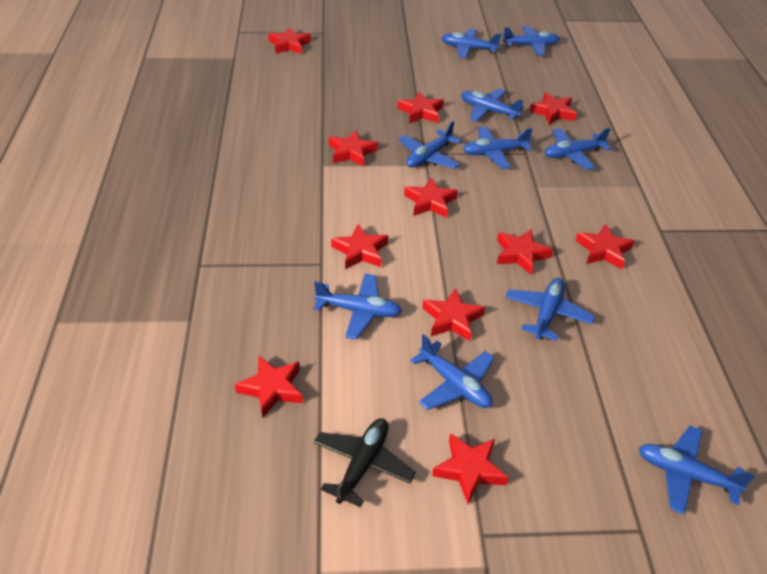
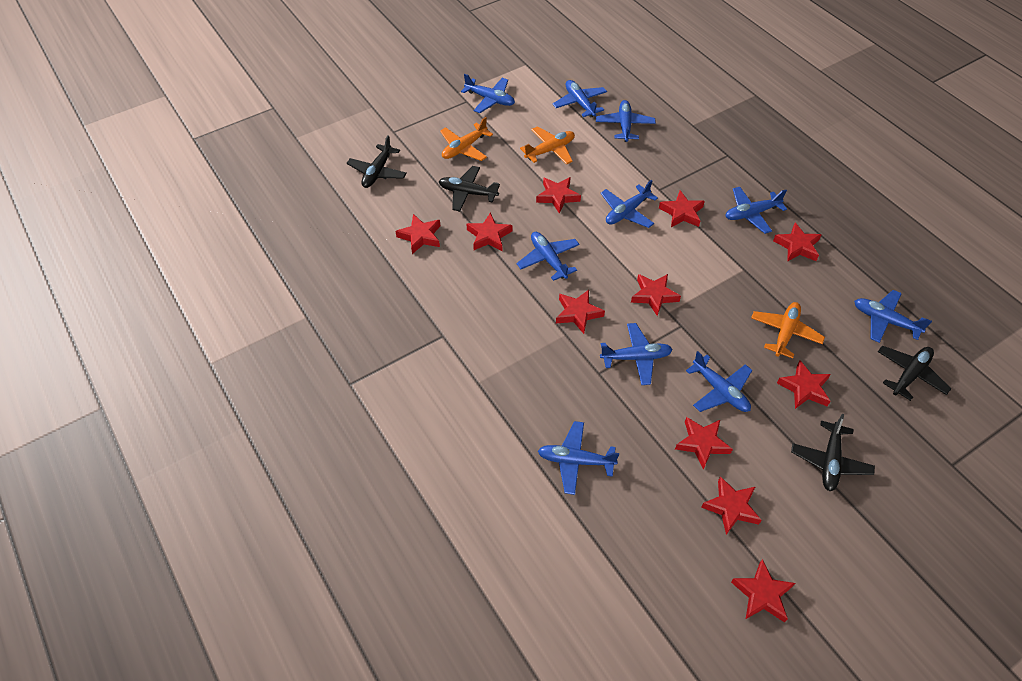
black plane: 1 -> 4
orange plane: 0 -> 3

